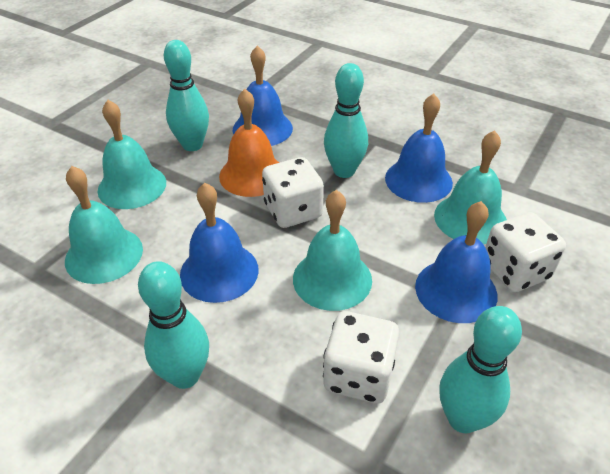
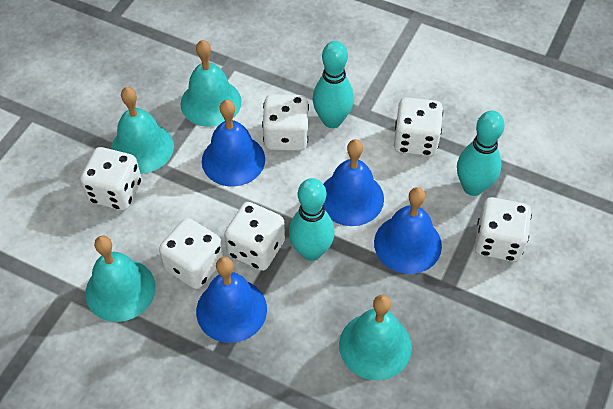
orange bell: 1 -> 0
turquoise bowling pin: 4 -> 3
white dice: 3 -> 6

